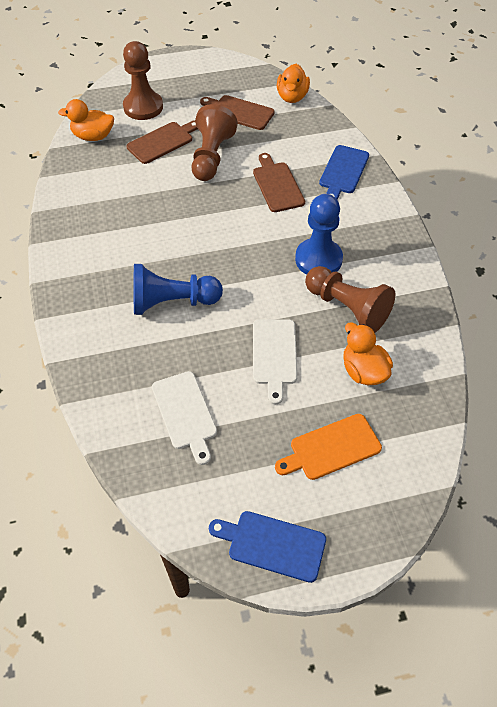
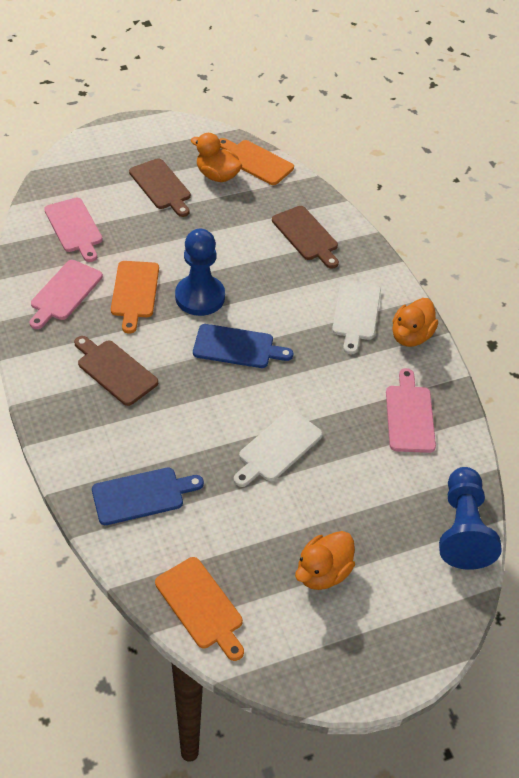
brown pawn: 3 -> 0
orange cutting board: 1 -> 3
pink cutting board: 0 -> 3

